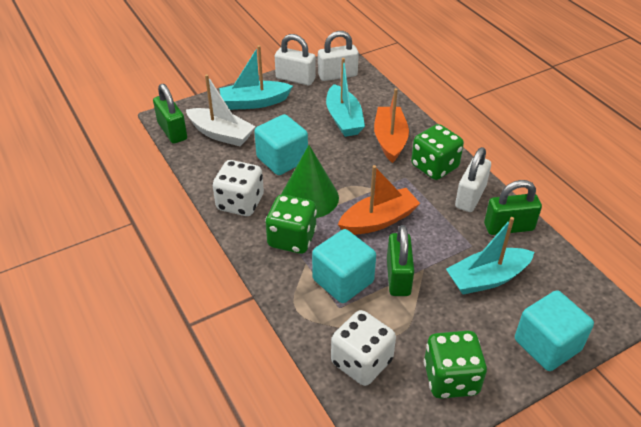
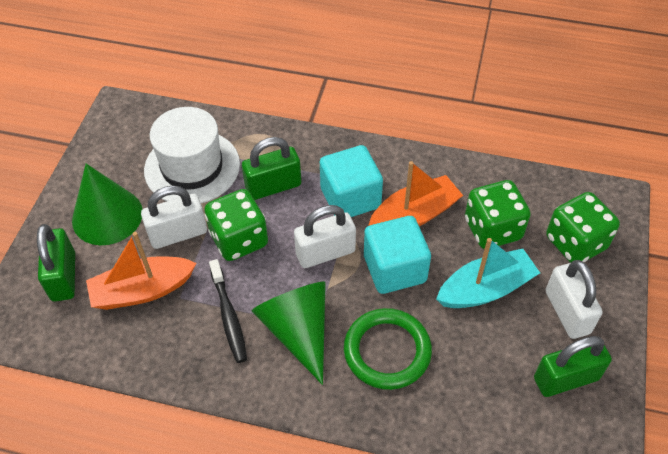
black toothbrush: 0 -> 1
green cone: 1 -> 2
green ring: 0 -> 1
turquoise boat: 3 -> 1
turquoise cube: 3 -> 2
white boat: 1 -> 0
white dice: 2 -> 0
white hat: 0 -> 1

